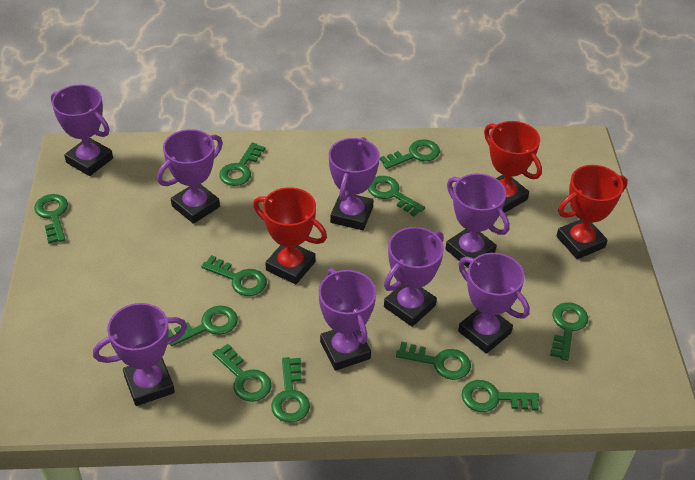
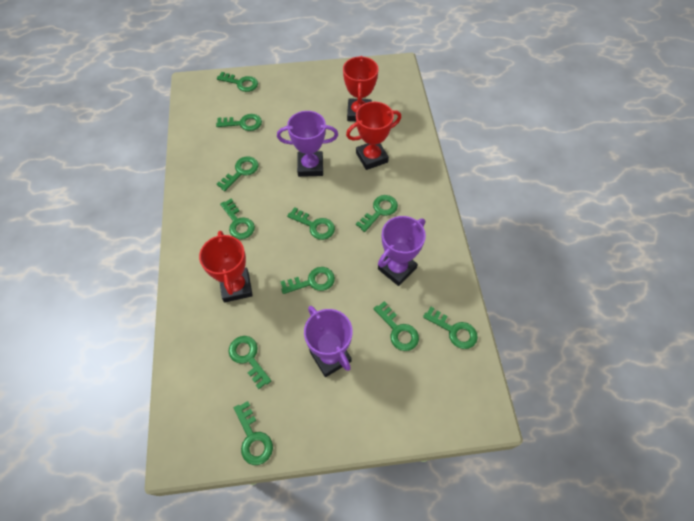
purple trophy: 8 -> 3

